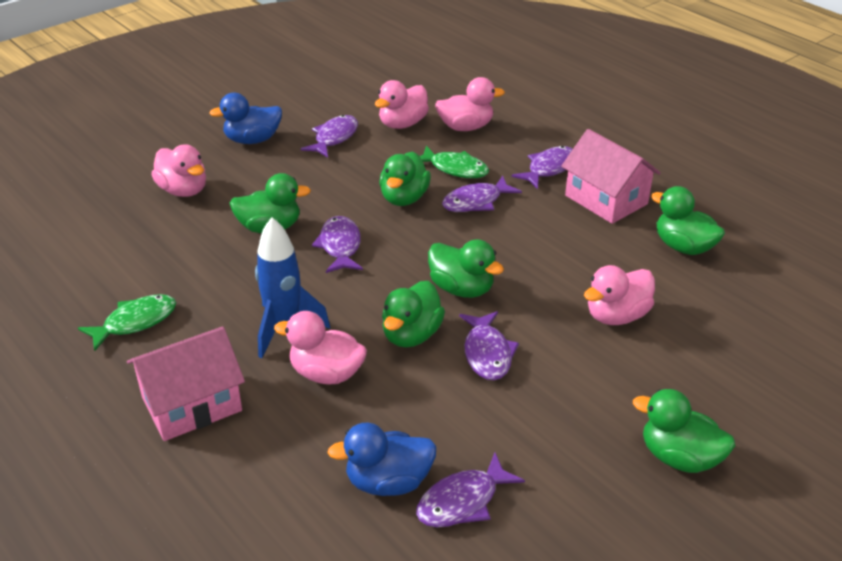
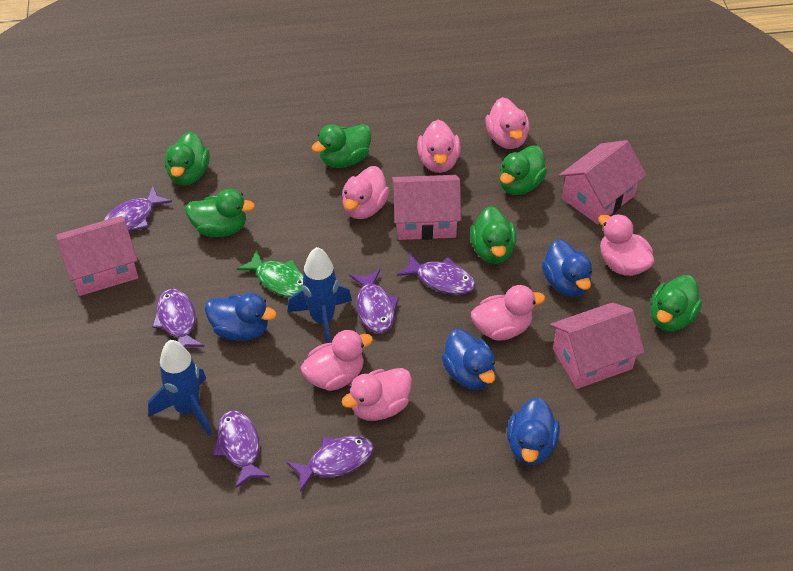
blue duck: 2 -> 4
blue rocket: 1 -> 2
green fish: 2 -> 1
pink duck: 5 -> 7
pink house: 2 -> 4

